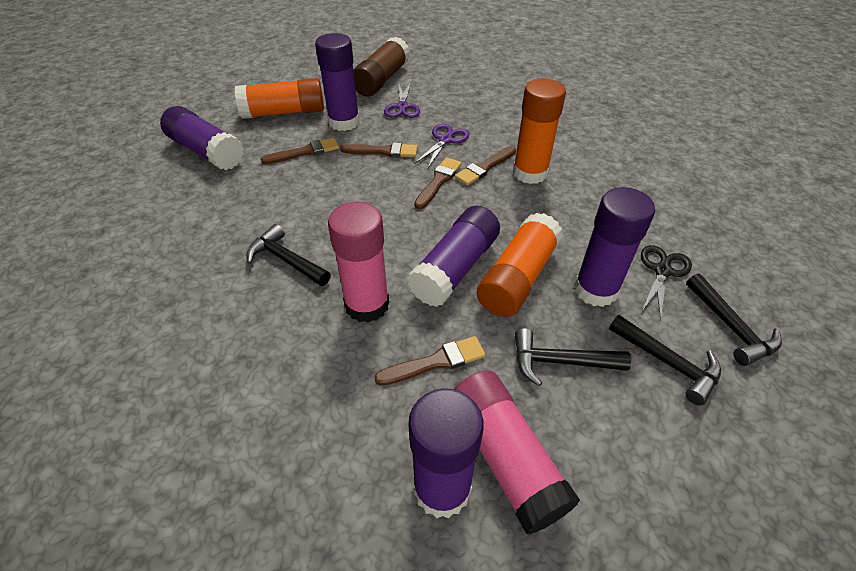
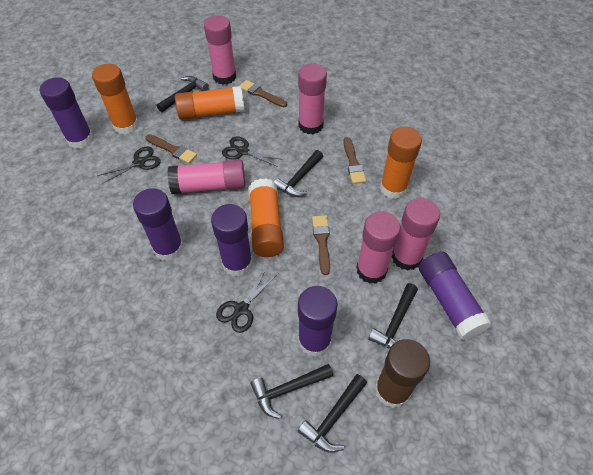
black hammer: 4 -> 5
black scissors: 1 -> 3
brown brush: 5 -> 4
orange glue stick: 3 -> 4
pink glue stick: 2 -> 5
purple scissors: 2 -> 0

